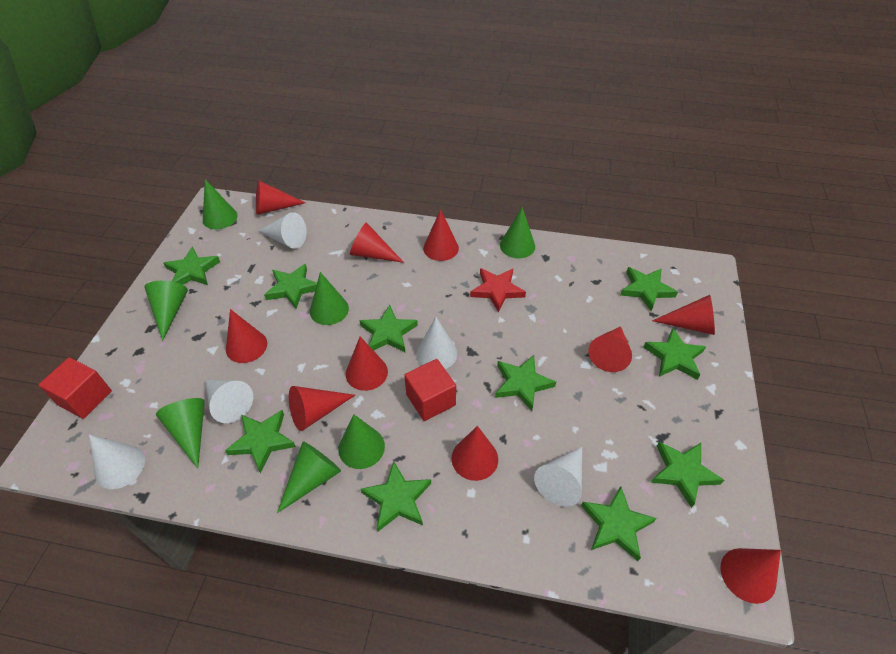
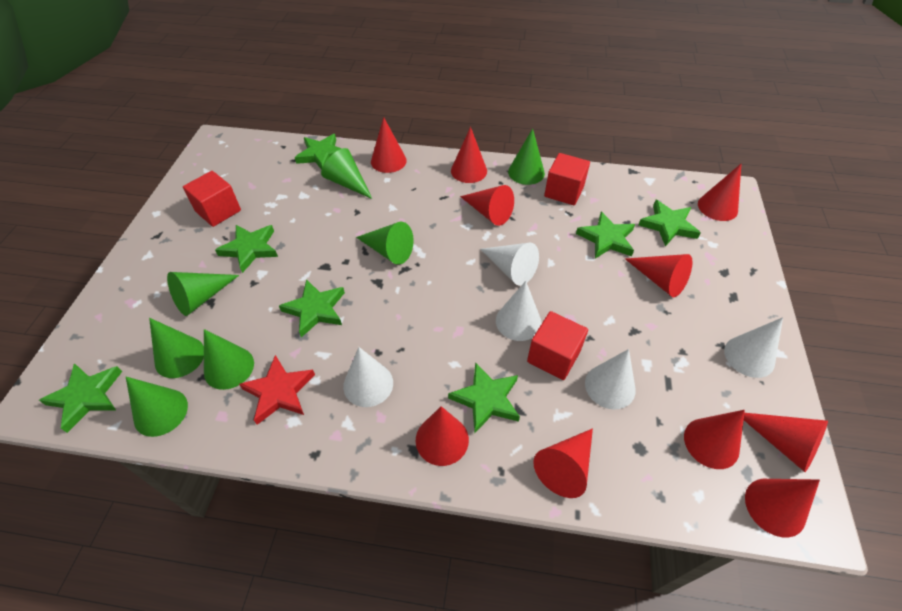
green star: 10 -> 7
red cube: 2 -> 3

